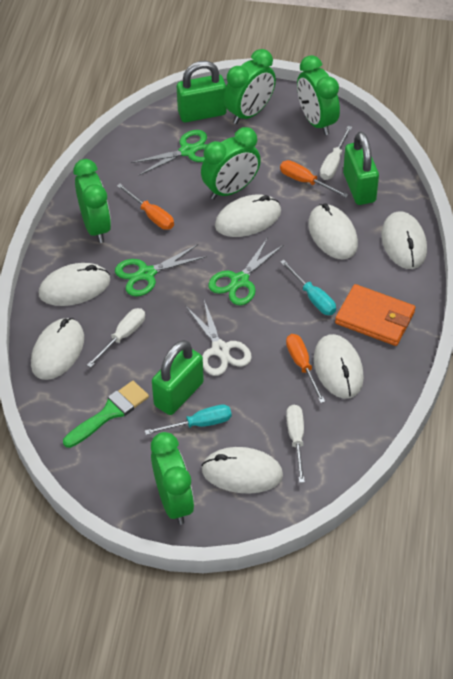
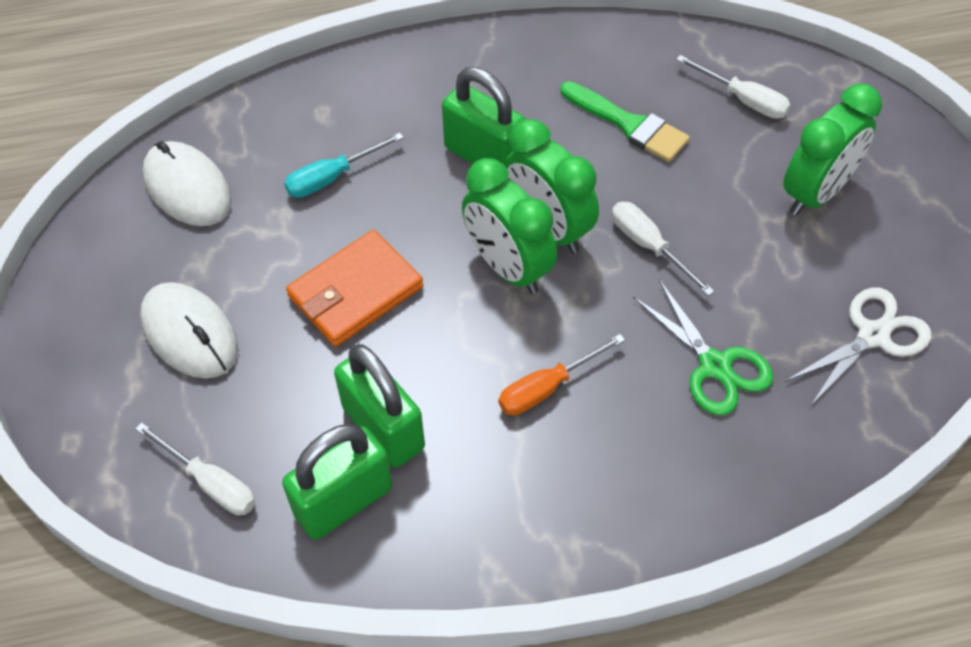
green clock: 5 -> 3
green scissors: 3 -> 1
orange screwdriver: 3 -> 1
turquoise screwdriver: 2 -> 1
white mouse: 7 -> 2

